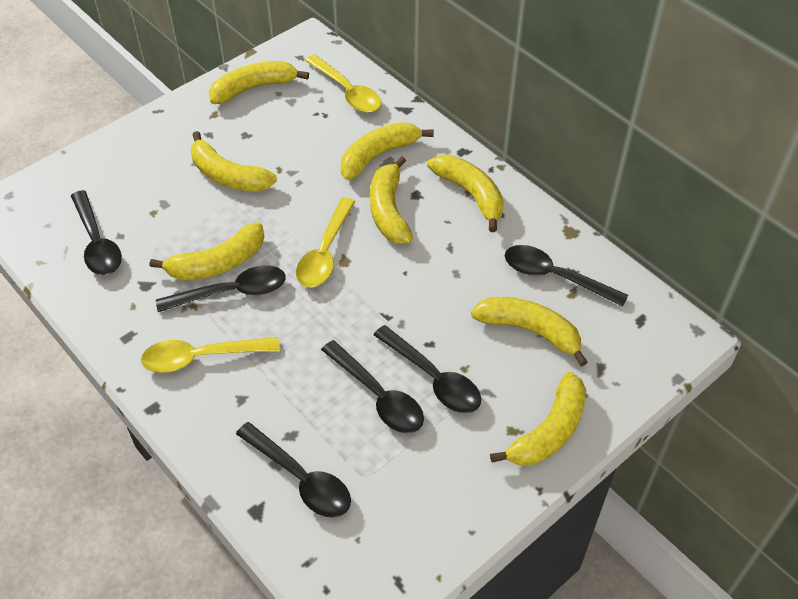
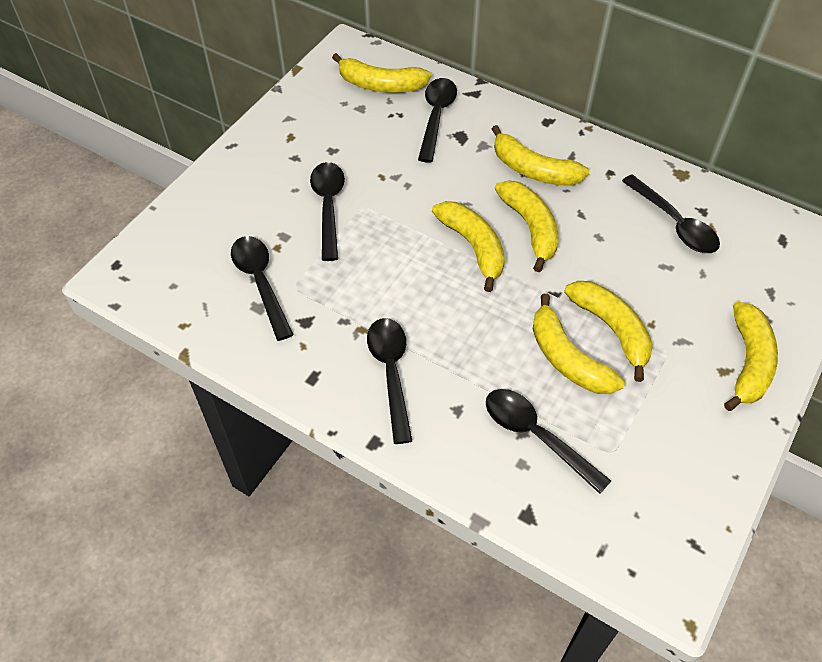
yellow banana: 8 -> 7
yellow spoon: 3 -> 0

